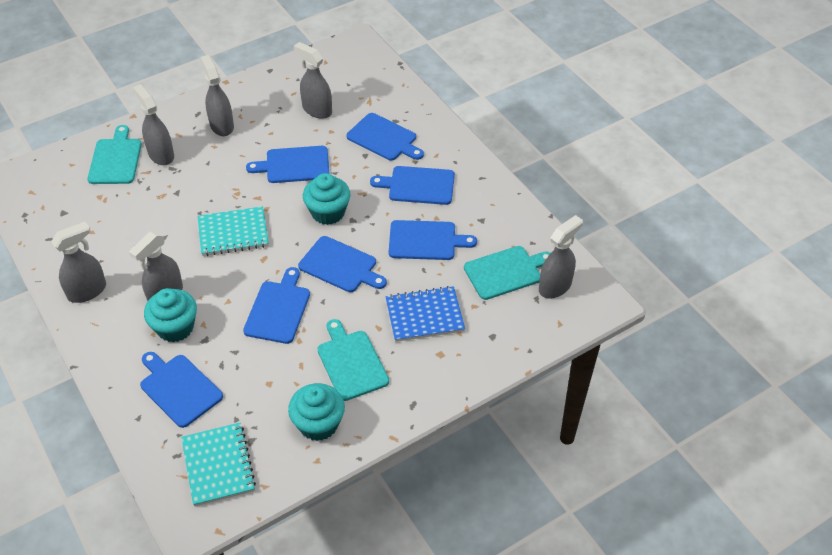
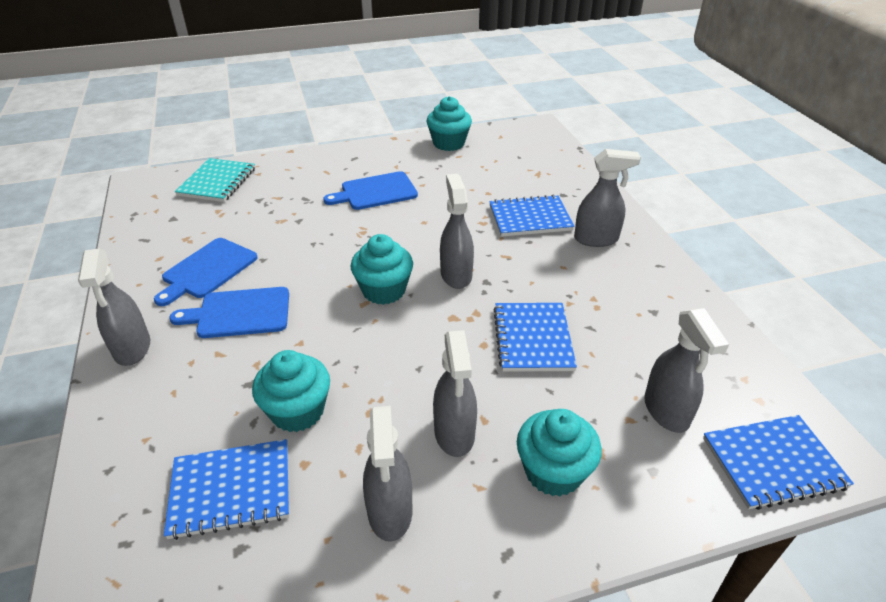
blue cutting board: 7 -> 3
blue notebook: 1 -> 4
turquoise cupcake: 3 -> 4
turquoise cutting board: 3 -> 0
turquoise notebook: 2 -> 1

